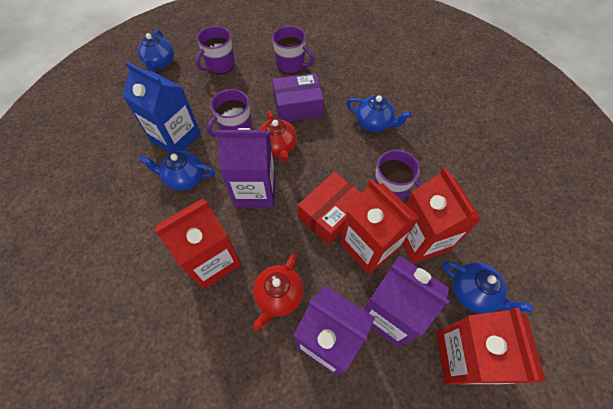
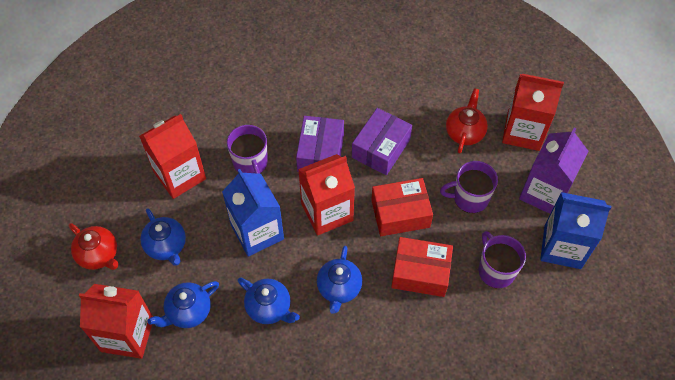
blue carton: 1 -> 2
purple box: 1 -> 2
purple carton: 3 -> 1
purple mug: 4 -> 3
red box: 1 -> 2

